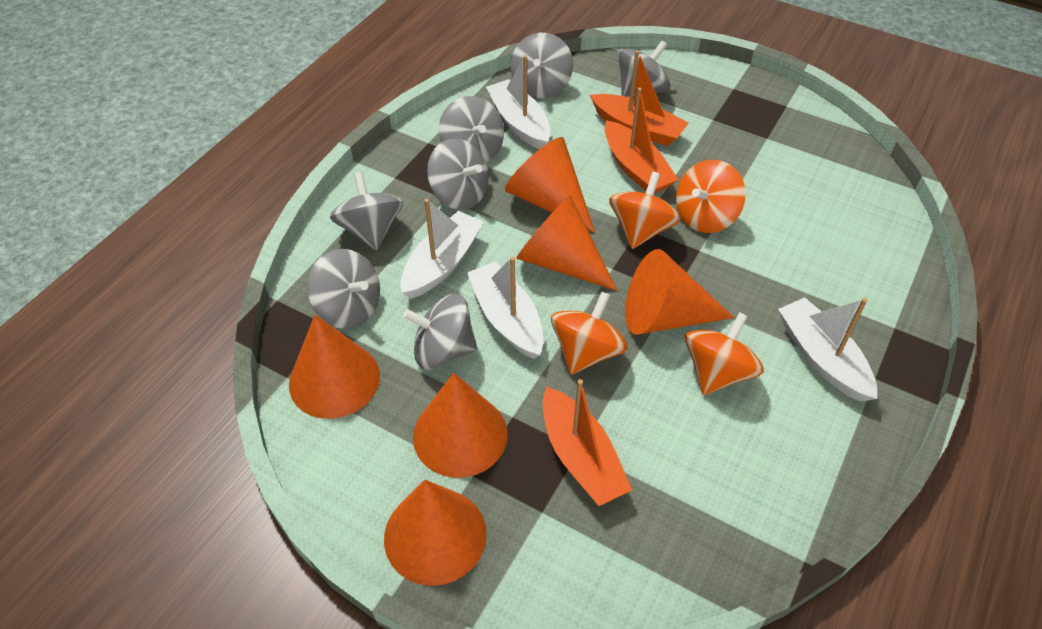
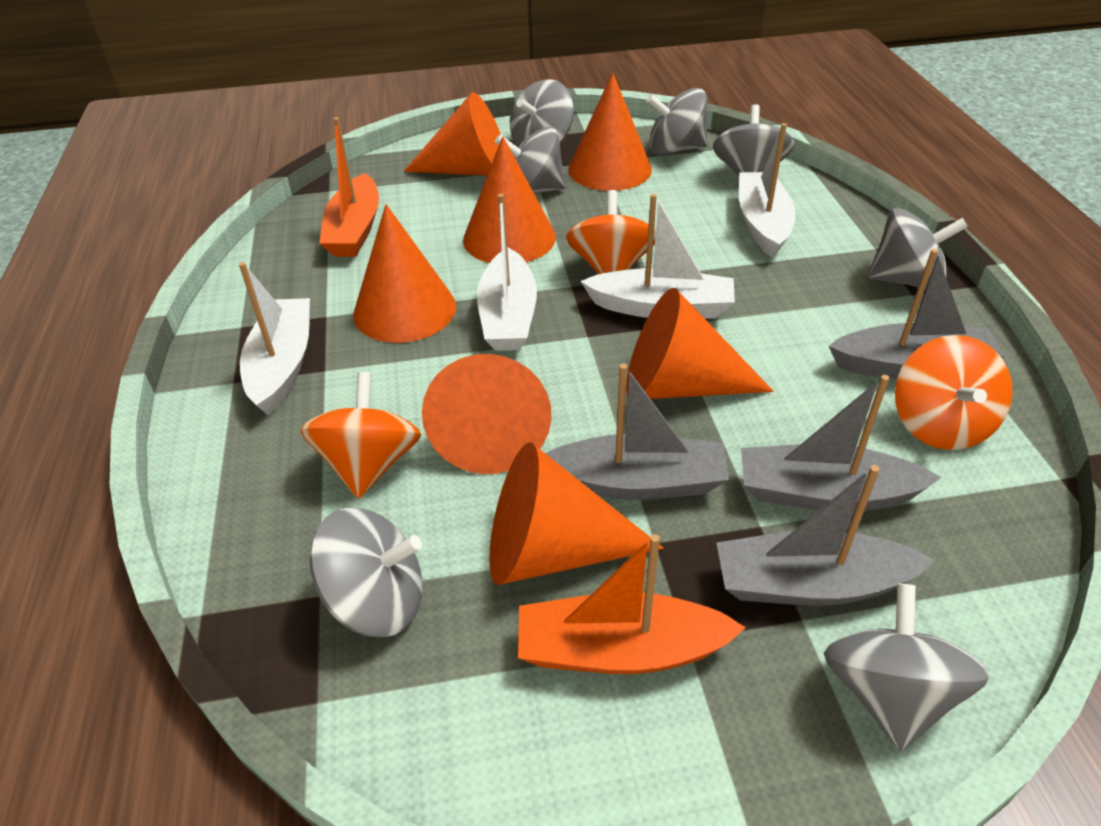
grey boat: 0 -> 4
orange boat: 3 -> 2
orange cone: 6 -> 7
orange spinning top: 4 -> 3

